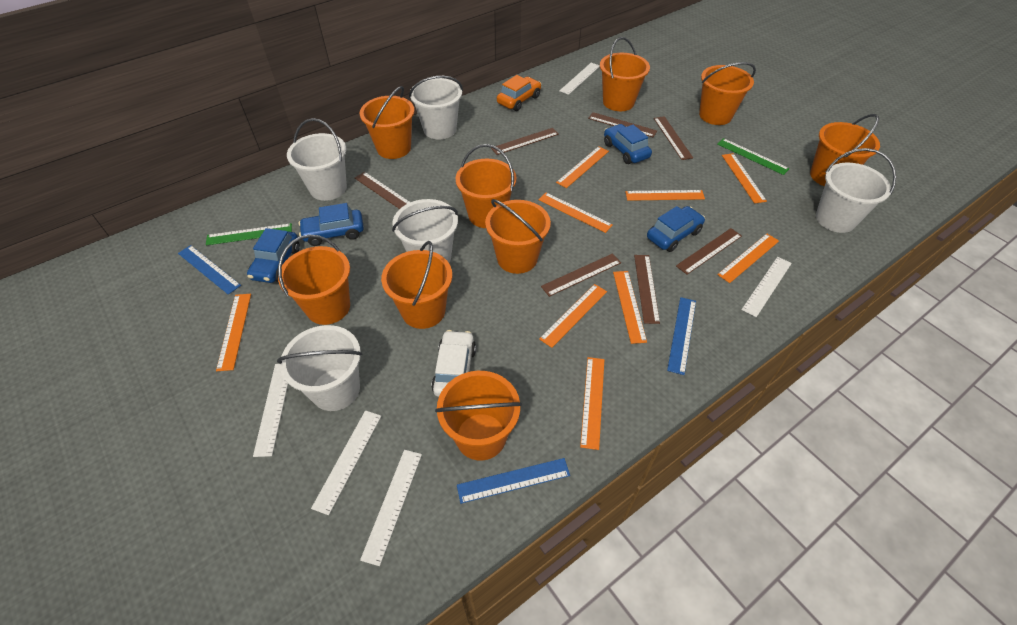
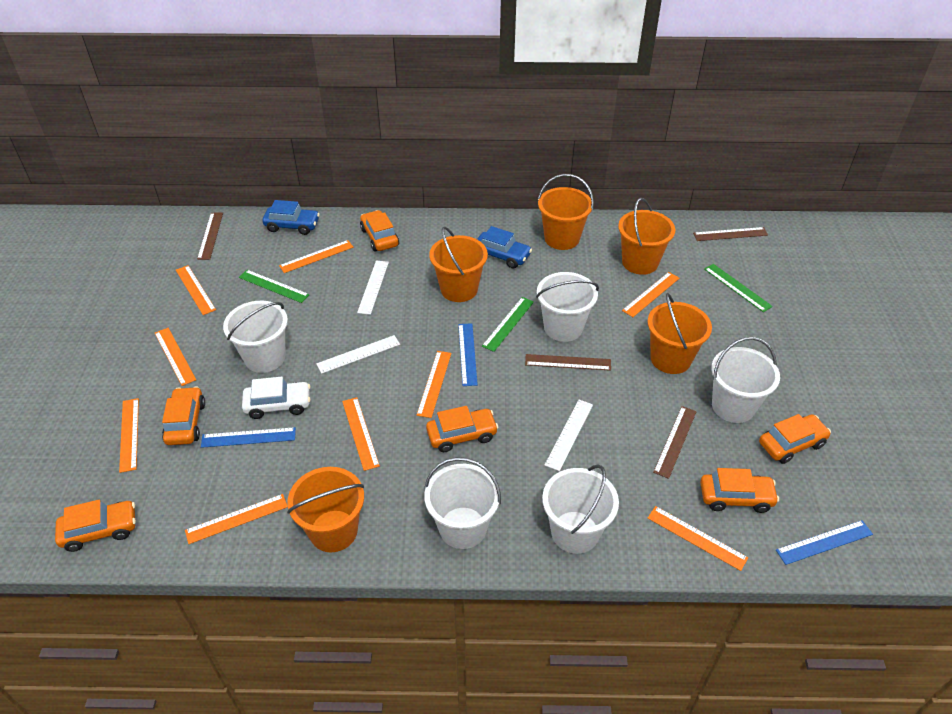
blue car: 4 -> 2
brown ruler: 7 -> 4
green ruler: 2 -> 3
orange bucket: 9 -> 5
orange car: 1 -> 6
white ruler: 5 -> 3

